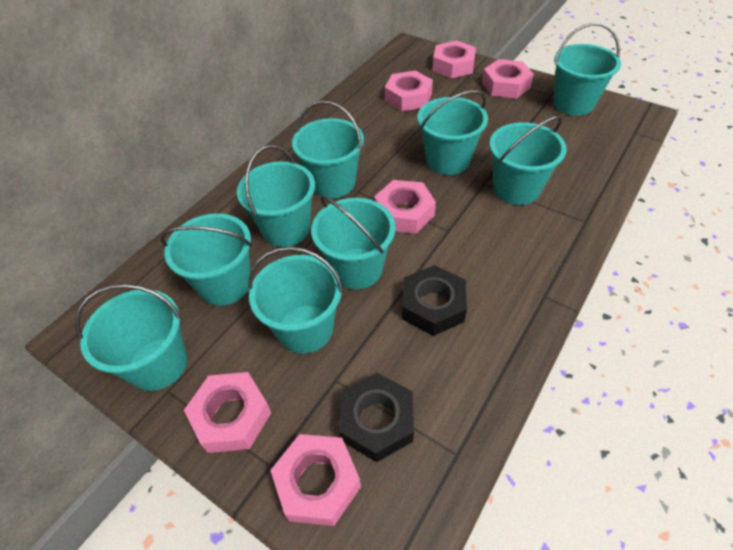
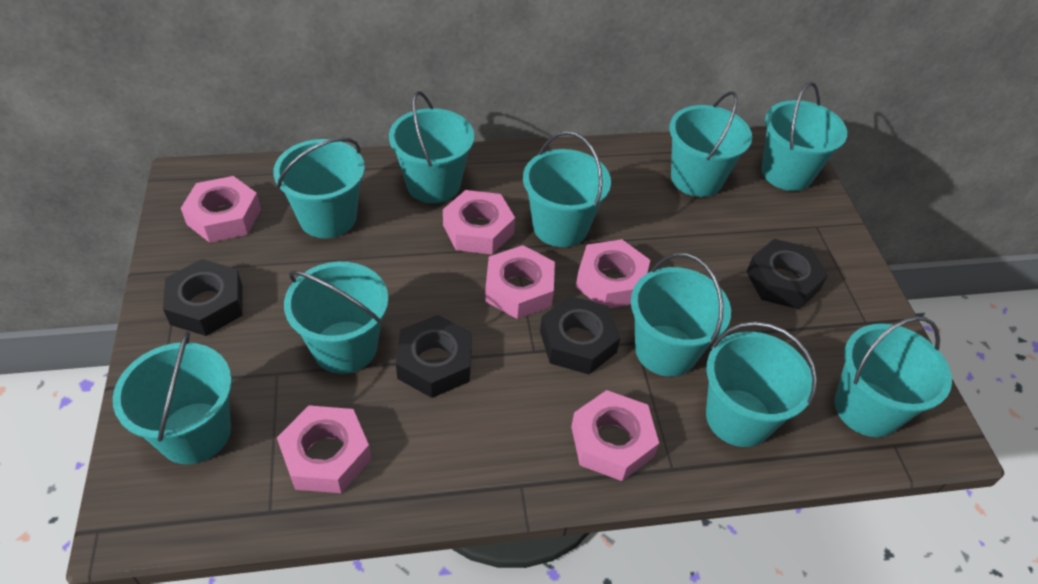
black nut: 2 -> 4
turquoise bucket: 9 -> 10

